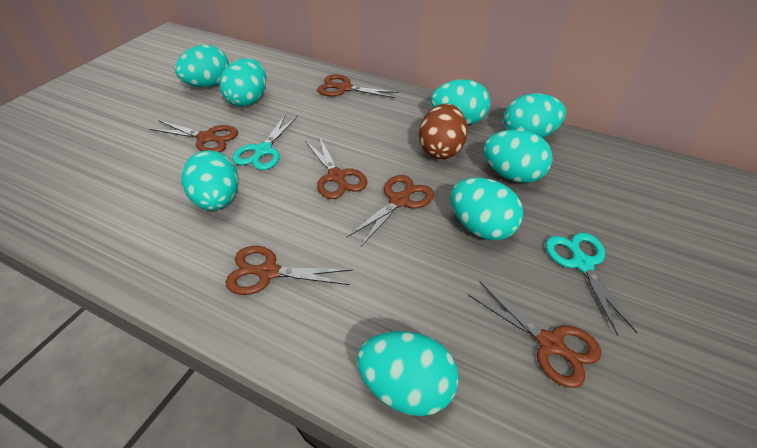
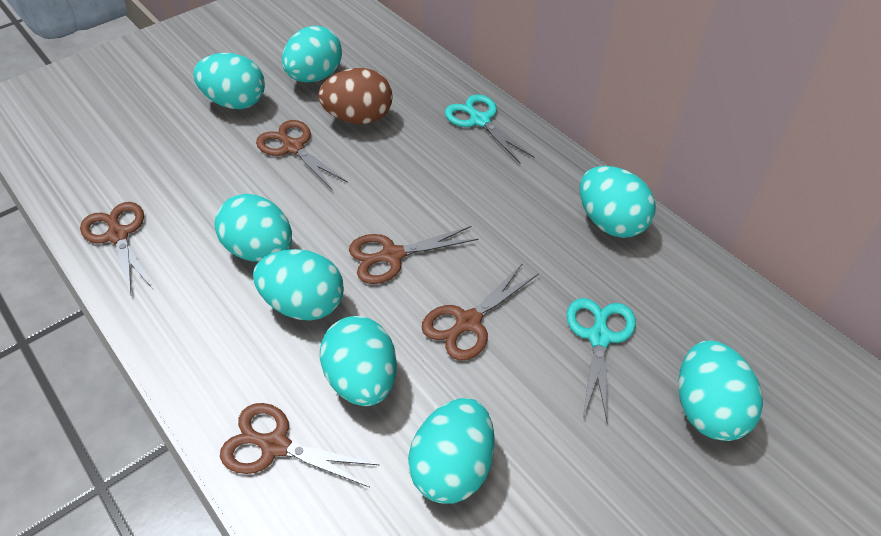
brown scissors: 6 -> 5

